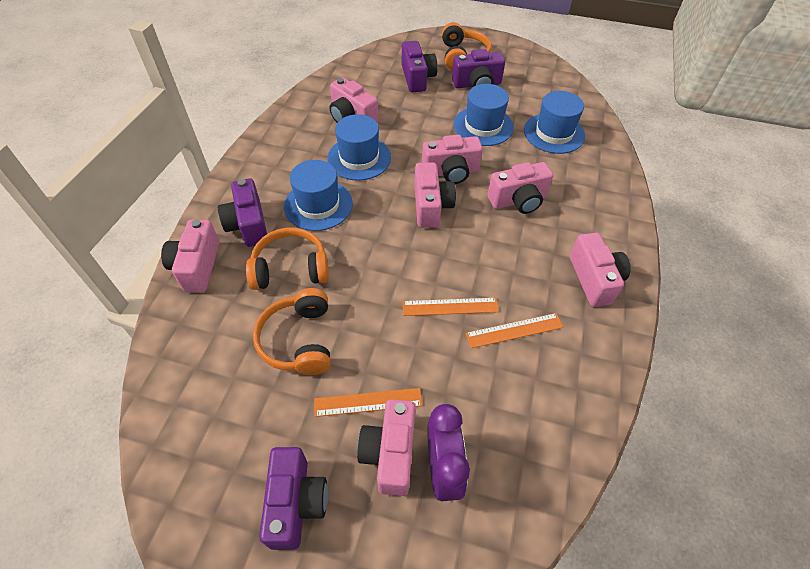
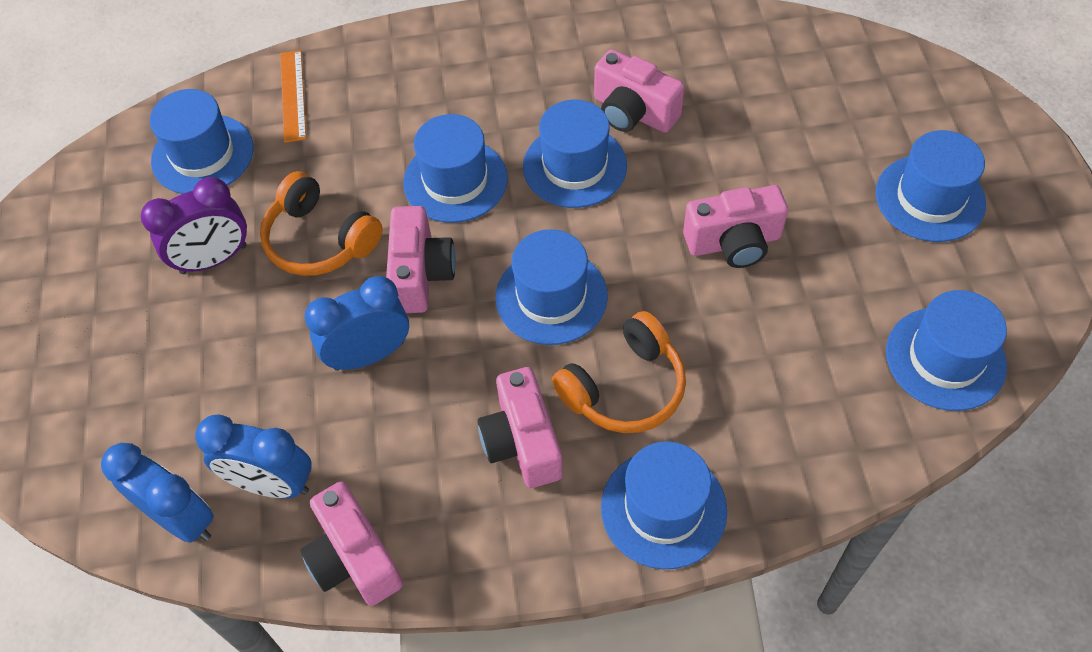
blue clock: 0 -> 3
blue hat: 4 -> 7
orange headphones: 3 -> 2
orange ruler: 3 -> 1
pink camera: 7 -> 5
purple camera: 4 -> 0

